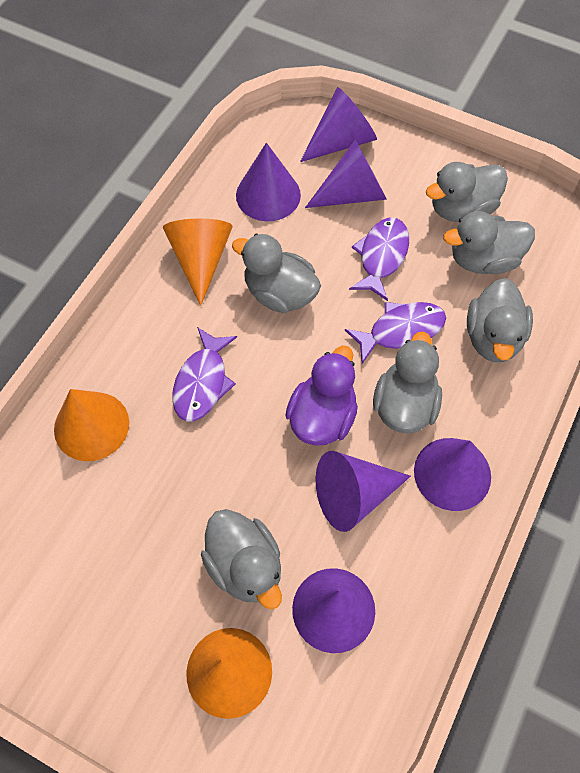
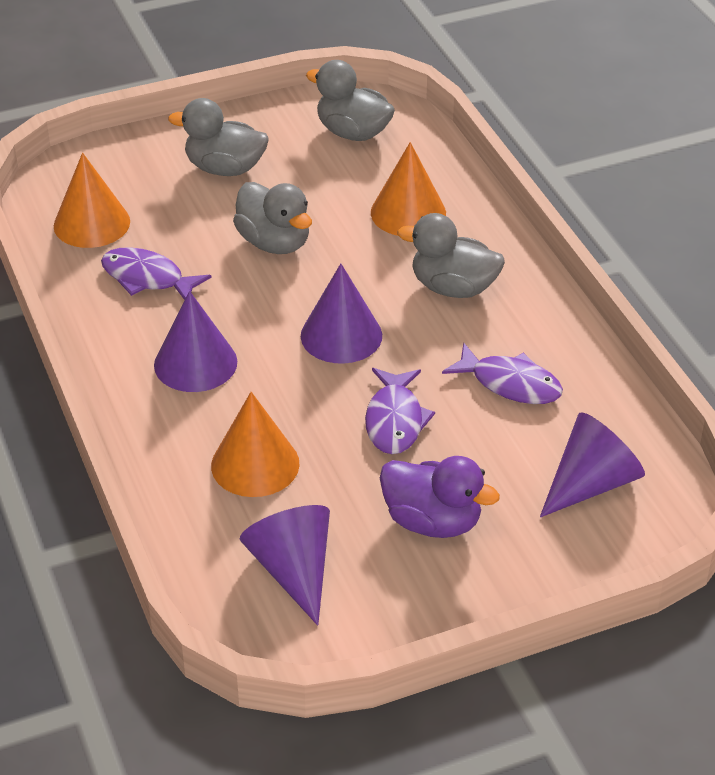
grey duck: 6 -> 4
purple cone: 6 -> 4

